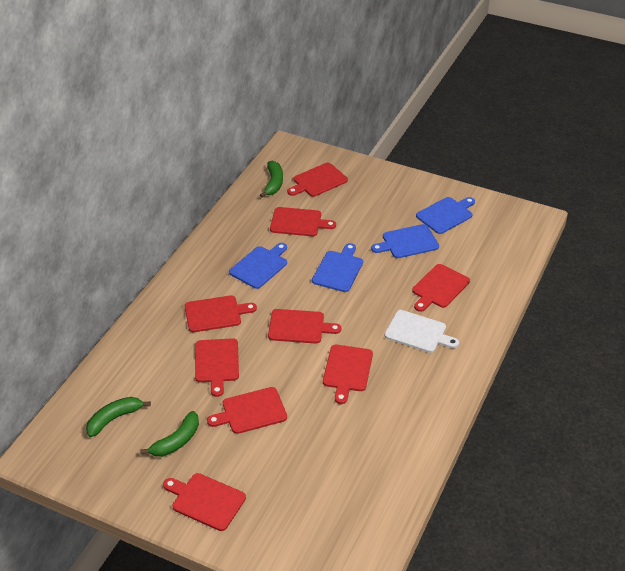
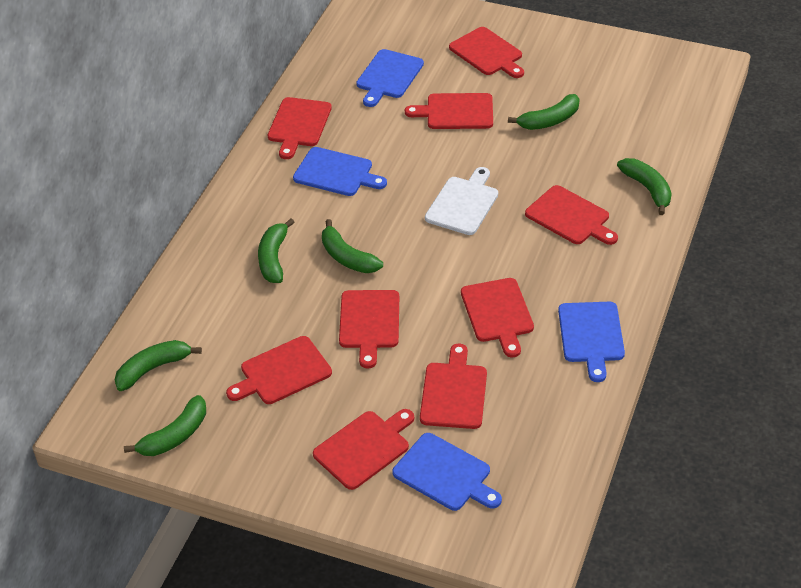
green banana: 3 -> 6

